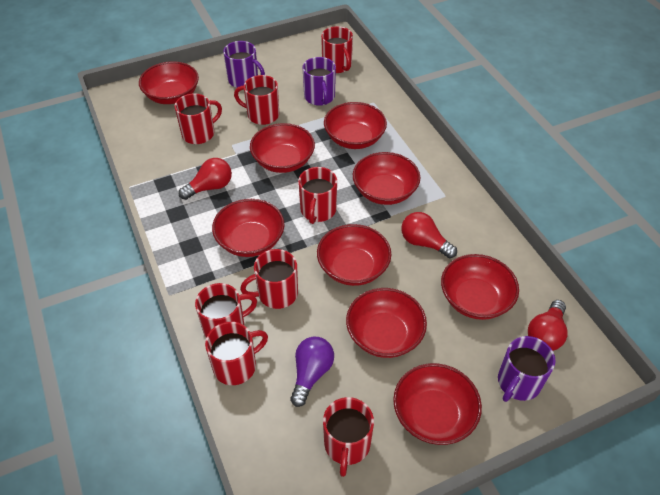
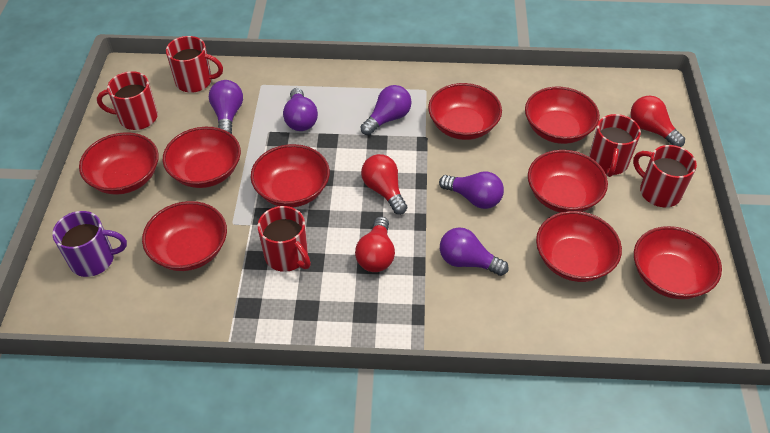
purple light bulb: 1 -> 5
purple mug: 3 -> 1
red mug: 8 -> 5

